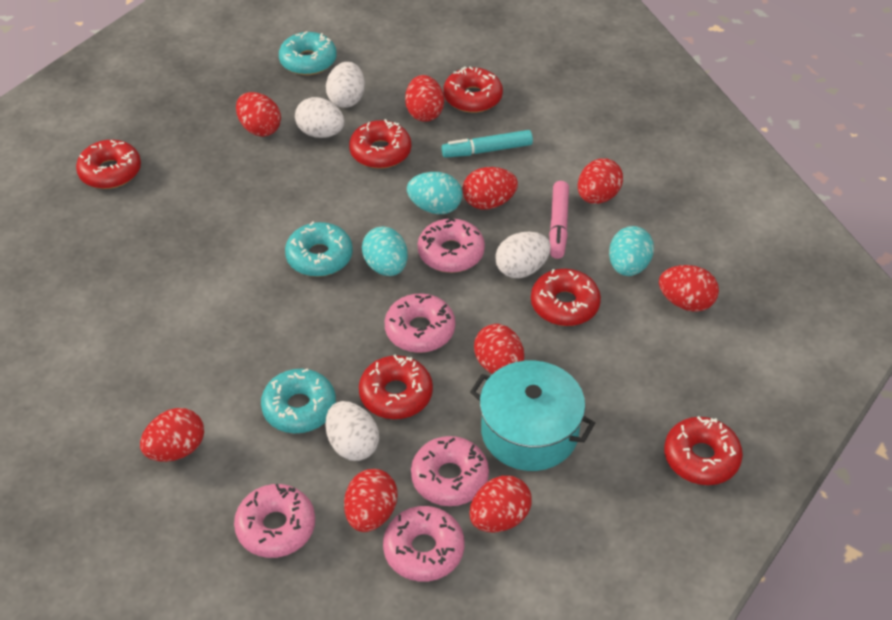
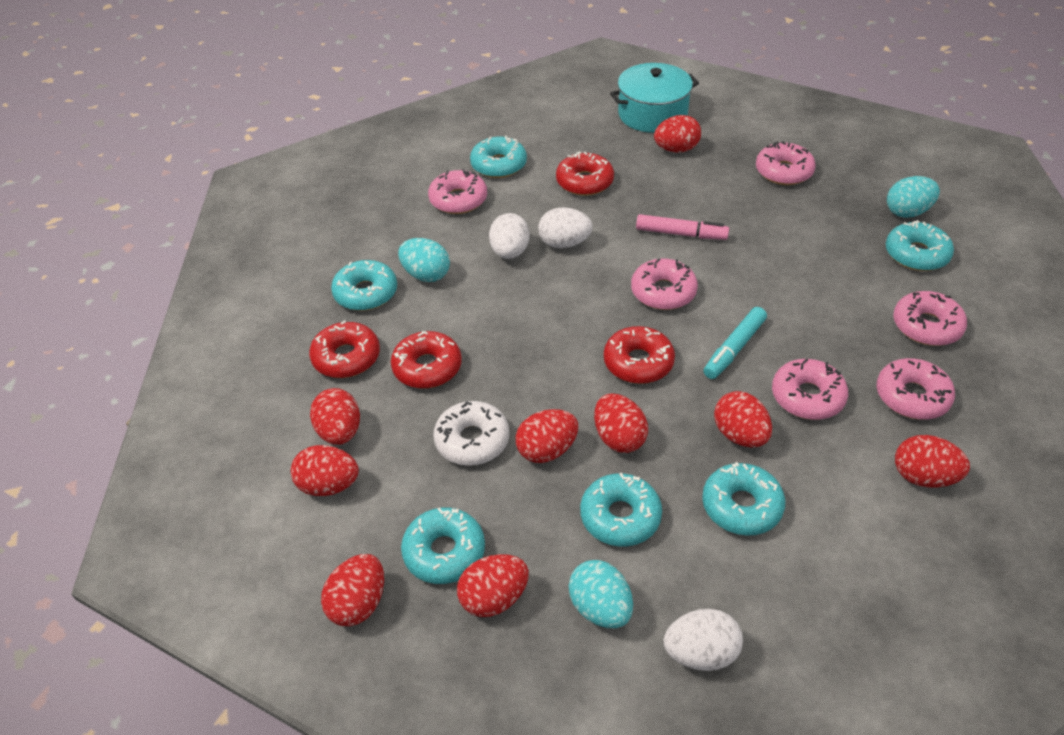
pink donut: 5 -> 6
red donut: 6 -> 4
turquoise donut: 3 -> 6
white donut: 0 -> 1
white egg: 4 -> 3

